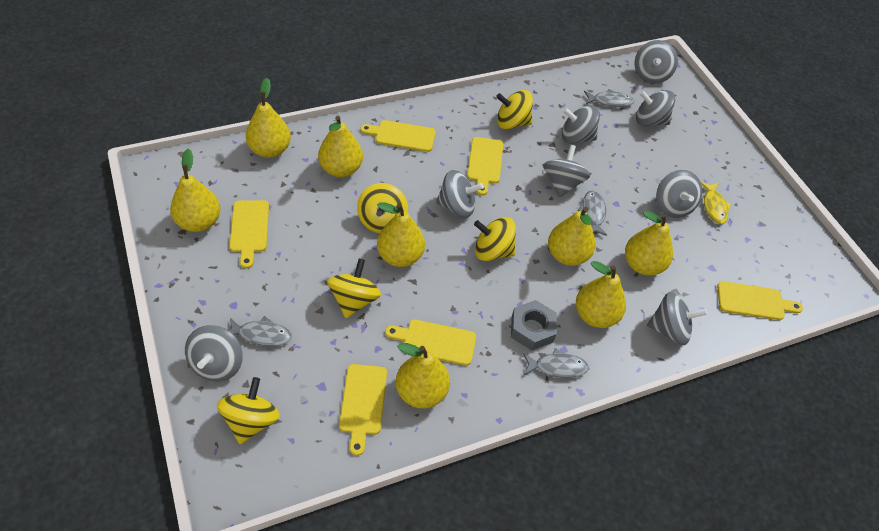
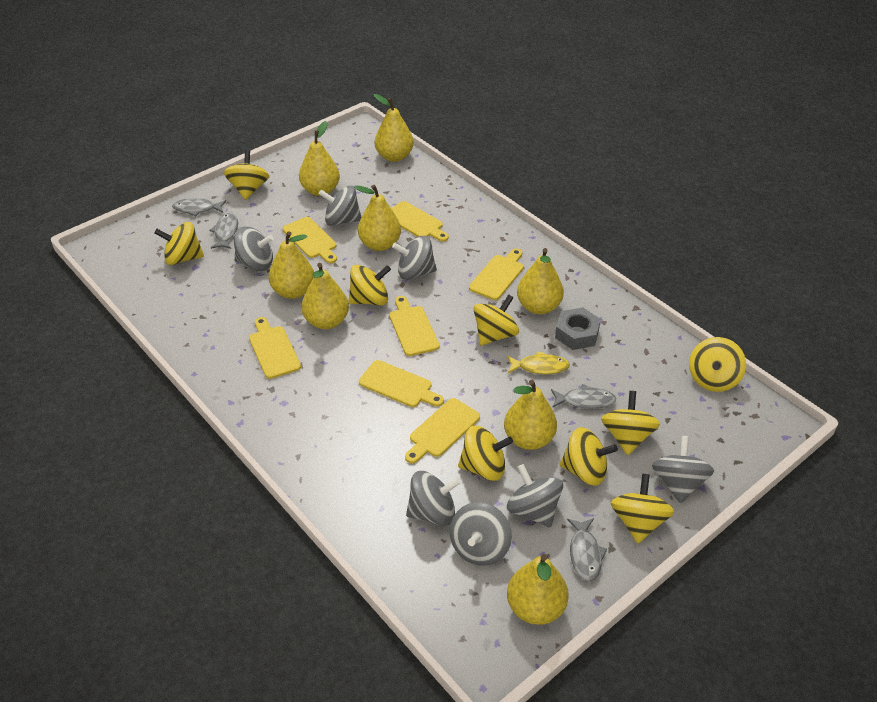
grey spinning top: 8 -> 7
yellow cutting board: 6 -> 7
yellow spinning top: 5 -> 9

